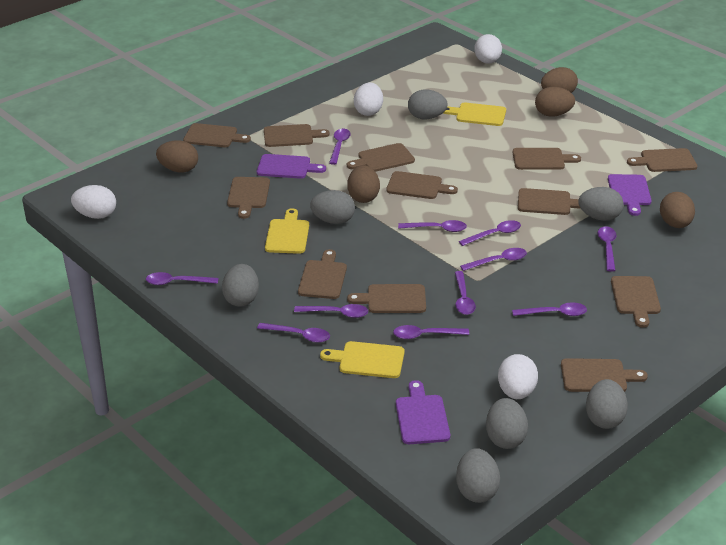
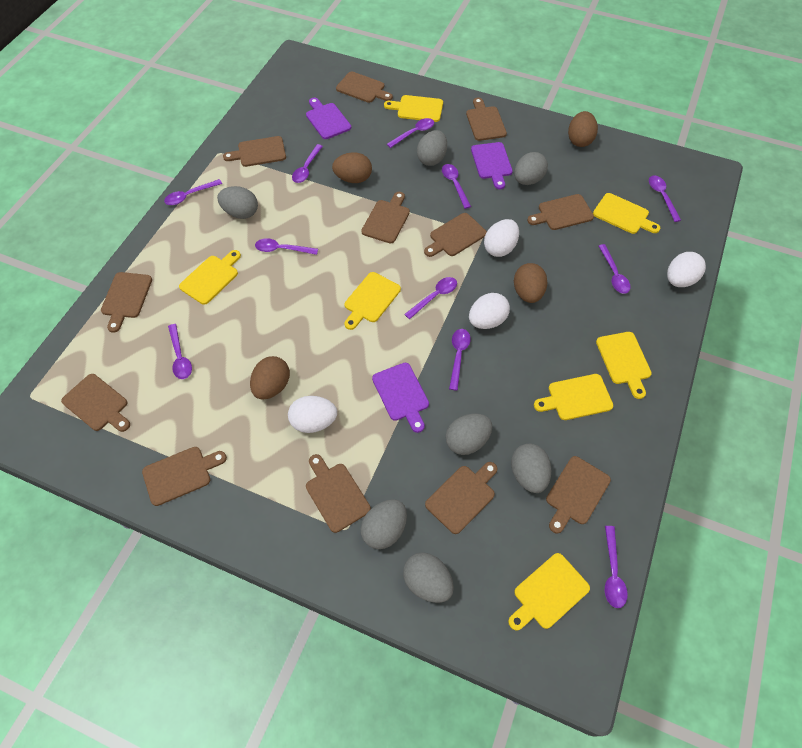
brown egg: 5 -> 4
yellow cutting board: 3 -> 7

